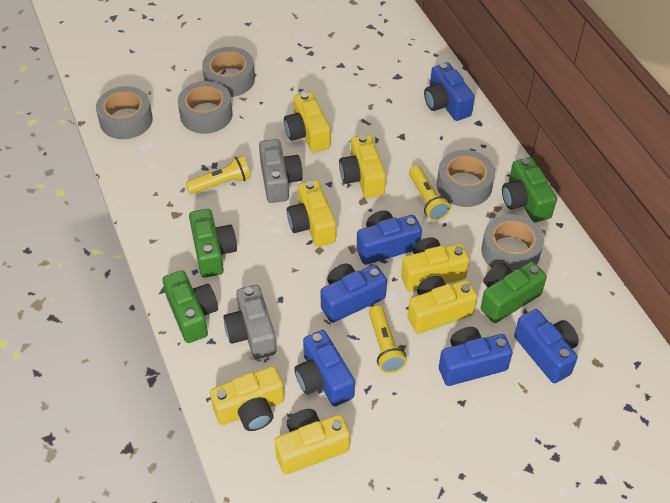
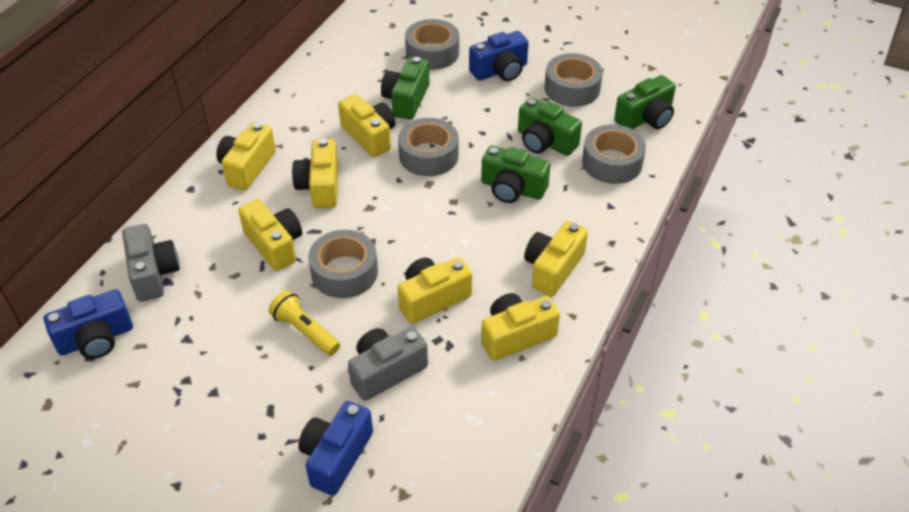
blue camera: 6 -> 3
yellow flashlight: 3 -> 1

